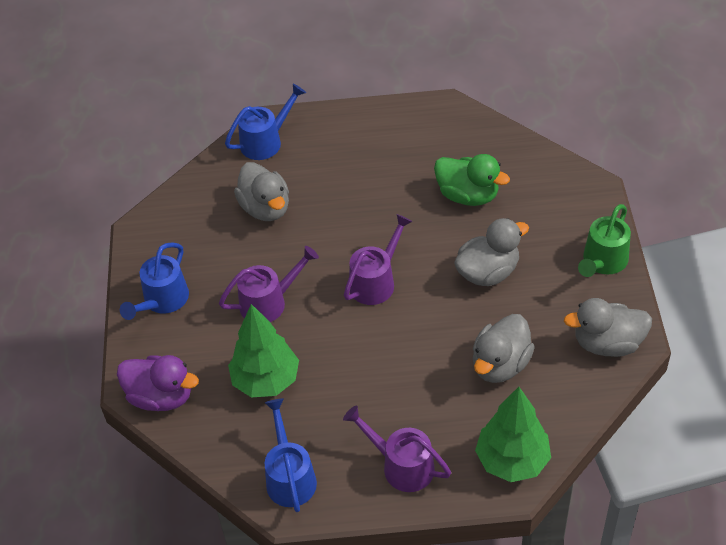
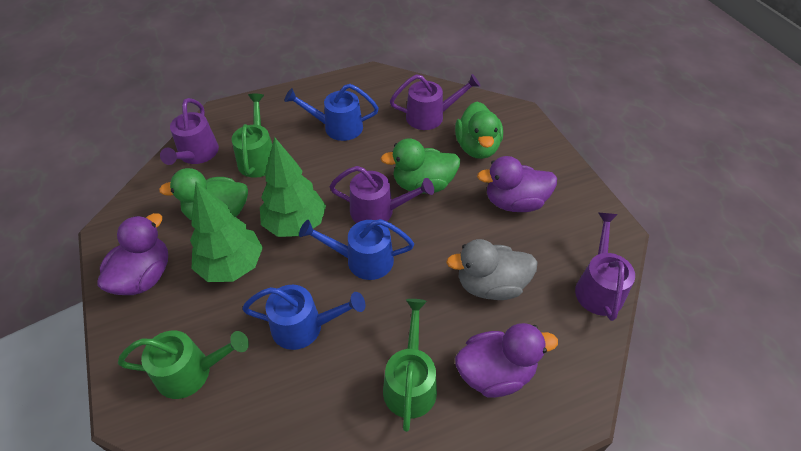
green duck: 1 -> 3
green watering can: 1 -> 3
grey duck: 4 -> 1
purple duck: 1 -> 3
purple watering can: 3 -> 4

